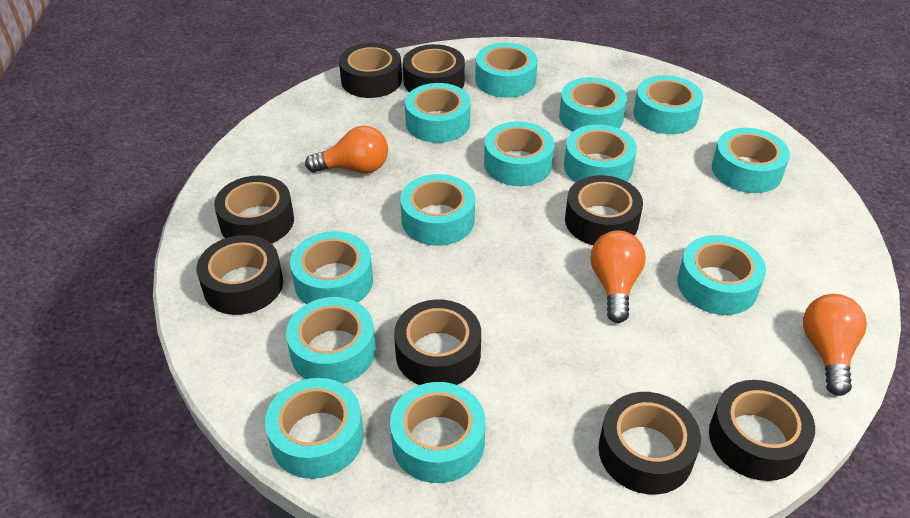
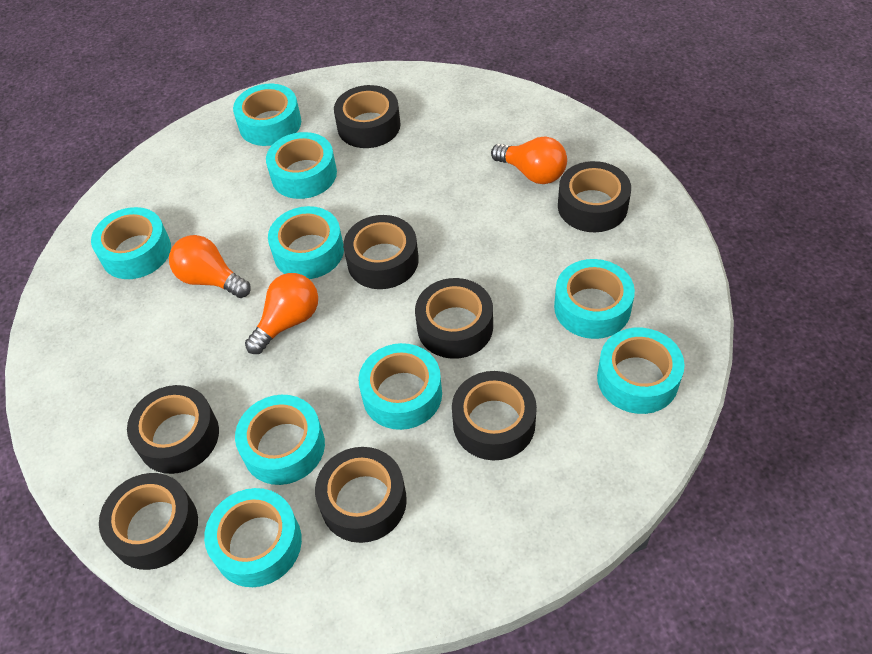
turquoise tape: 13 -> 9

